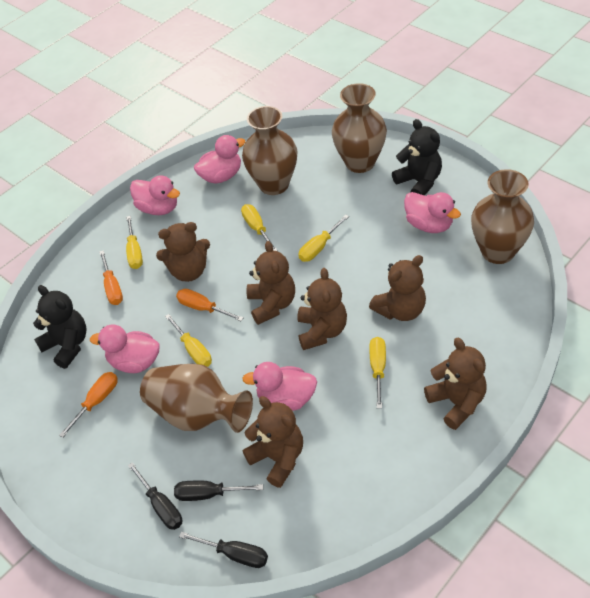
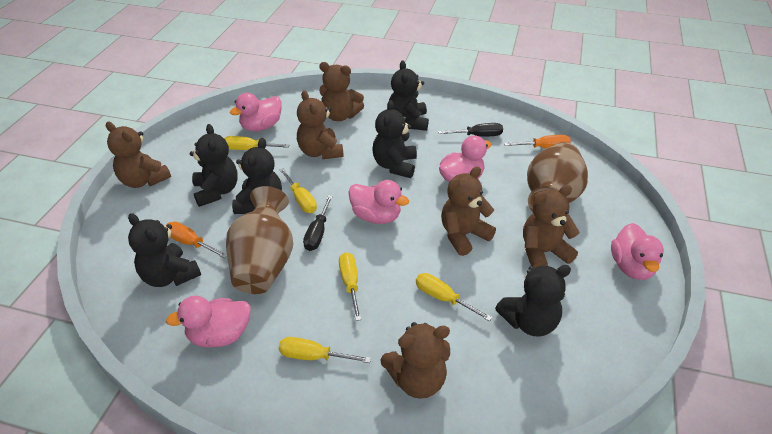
black screwdriver: 3 -> 2
black teddy bear: 2 -> 6
brown vase: 4 -> 2
orange screwdriver: 3 -> 2

